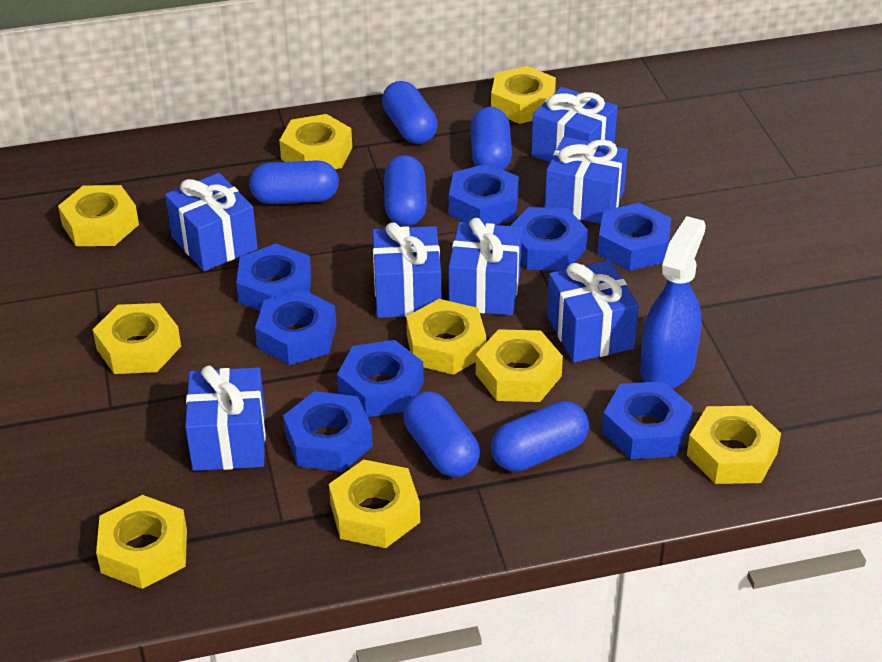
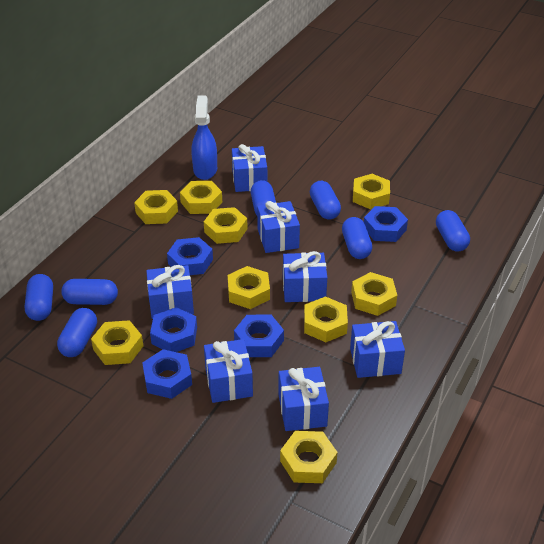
blue capsule: 6 -> 7
blue nut: 8 -> 5

